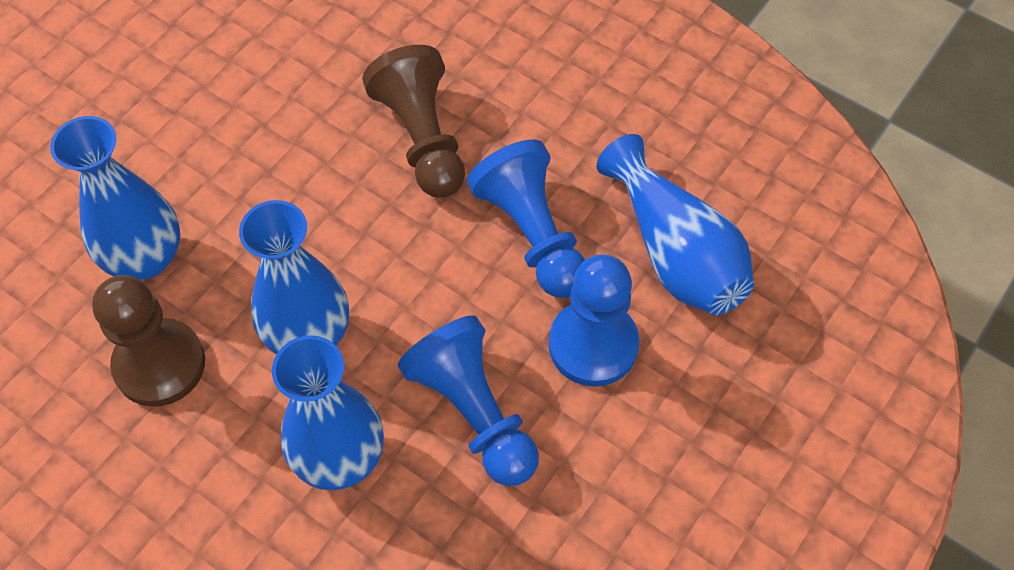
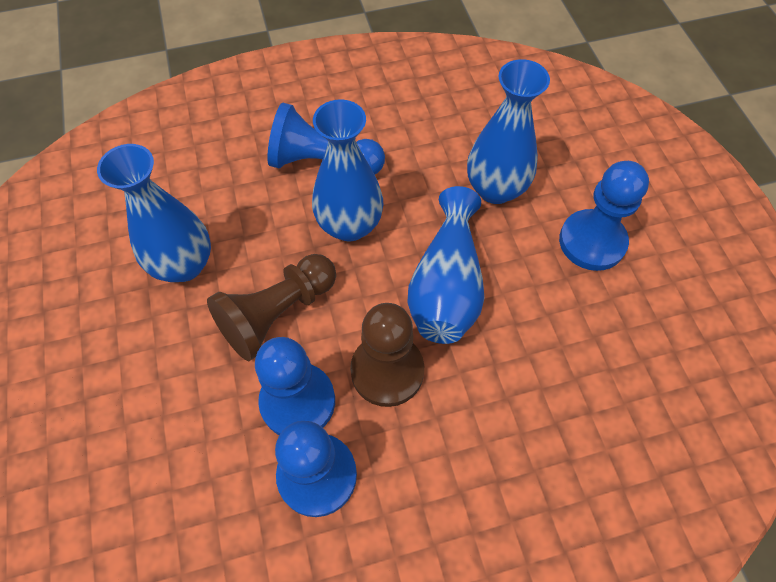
blue pawn: 3 -> 4

